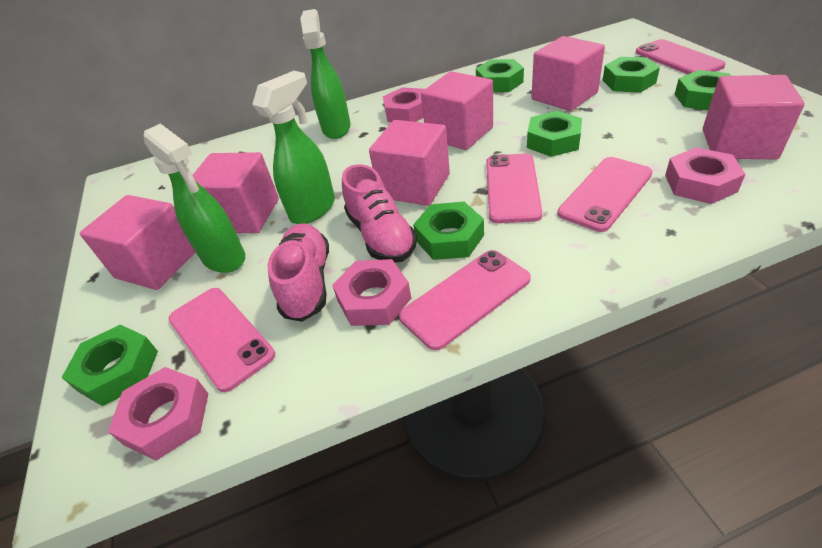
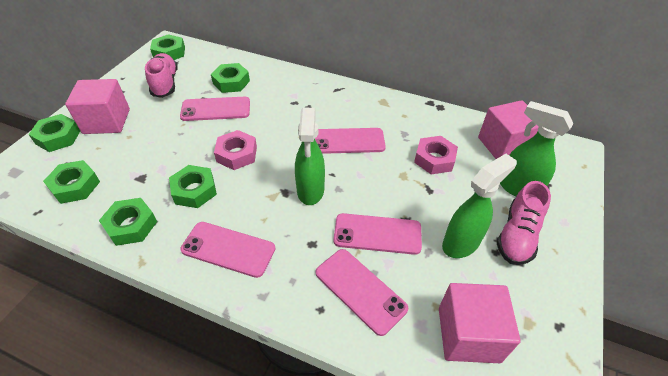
pink cube: 6 -> 3
pink nut: 4 -> 2

